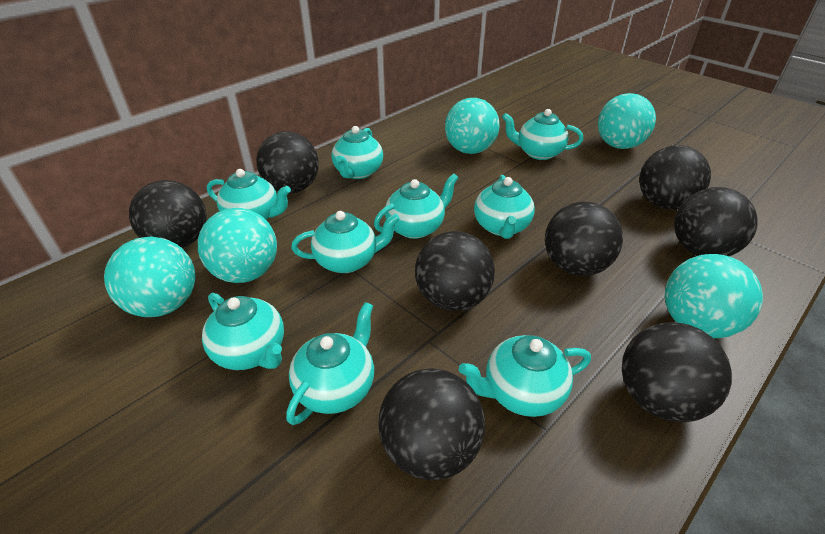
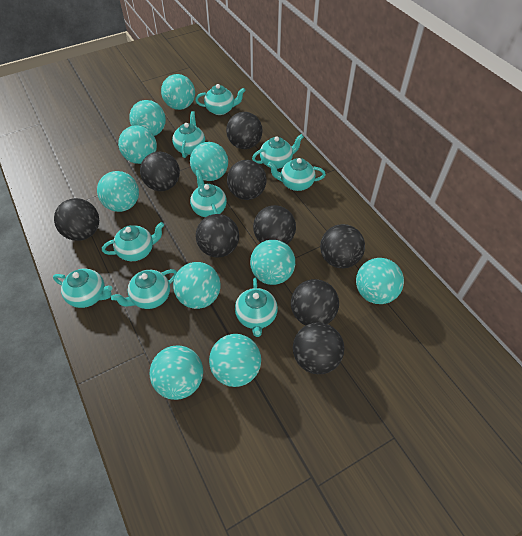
black ball: 8 -> 9
turquoise ball: 5 -> 10

